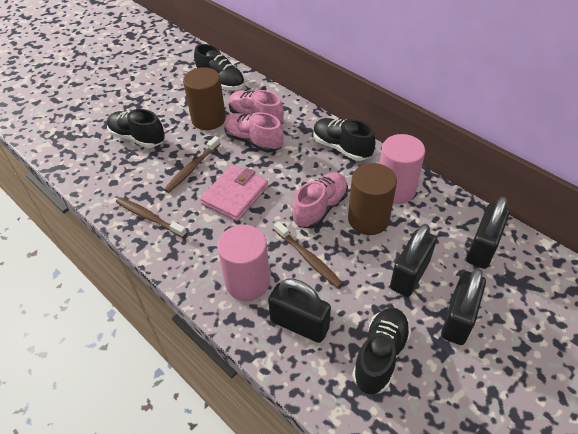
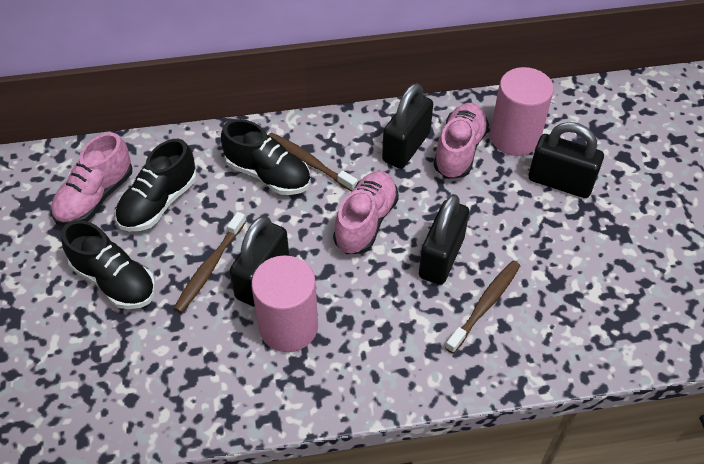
black shoe: 4 -> 3
brown cylinder: 2 -> 0
pink wallet: 1 -> 0

